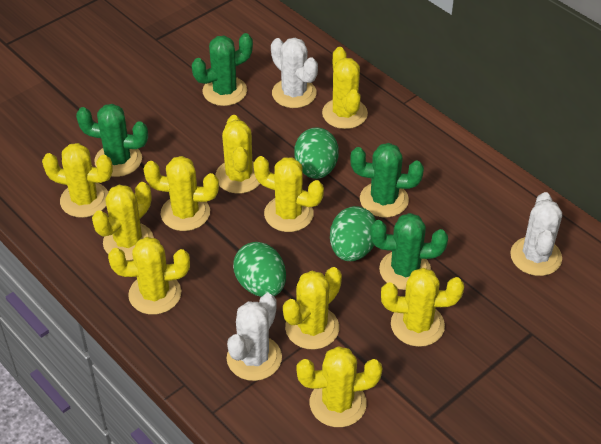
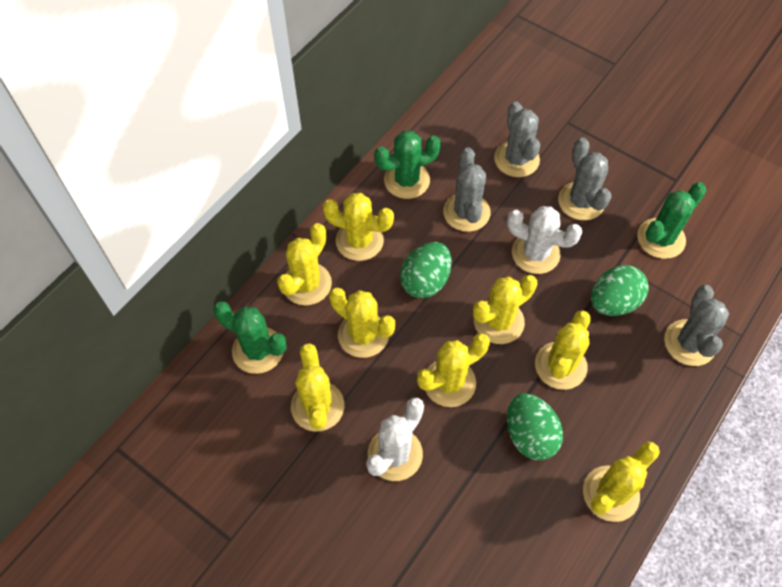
green cactus: 4 -> 3
grey cactus: 0 -> 4
white cactus: 3 -> 2
yellow cactus: 10 -> 8

